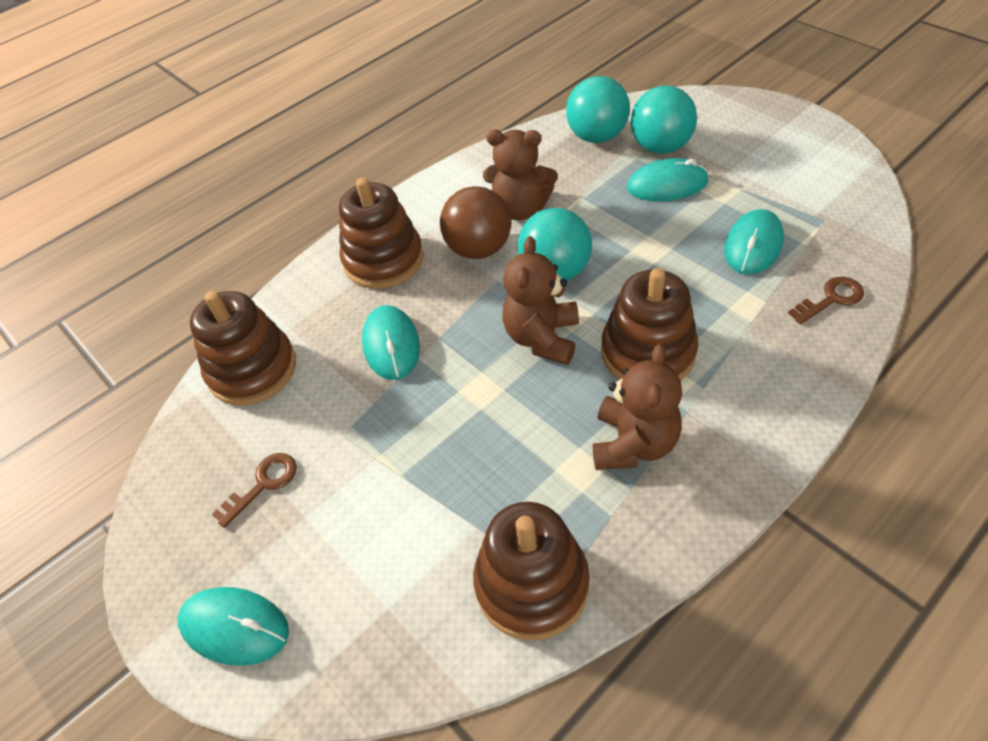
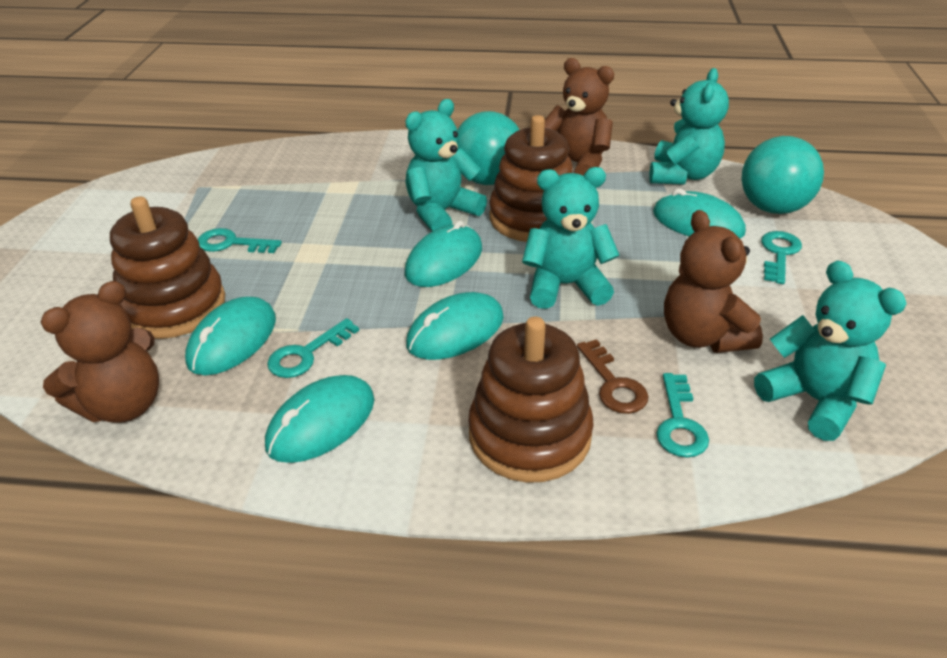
brown ball: 1 -> 0
brown key: 2 -> 1
brown stacking toy: 4 -> 3
turquoise ball: 3 -> 2
turquoise key: 0 -> 4
turquoise mouse: 4 -> 5
turquoise teddy bear: 0 -> 4

